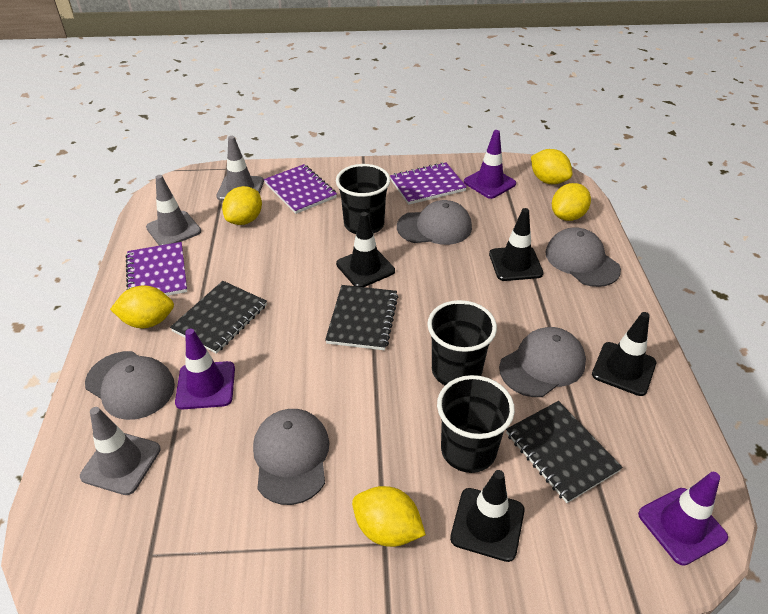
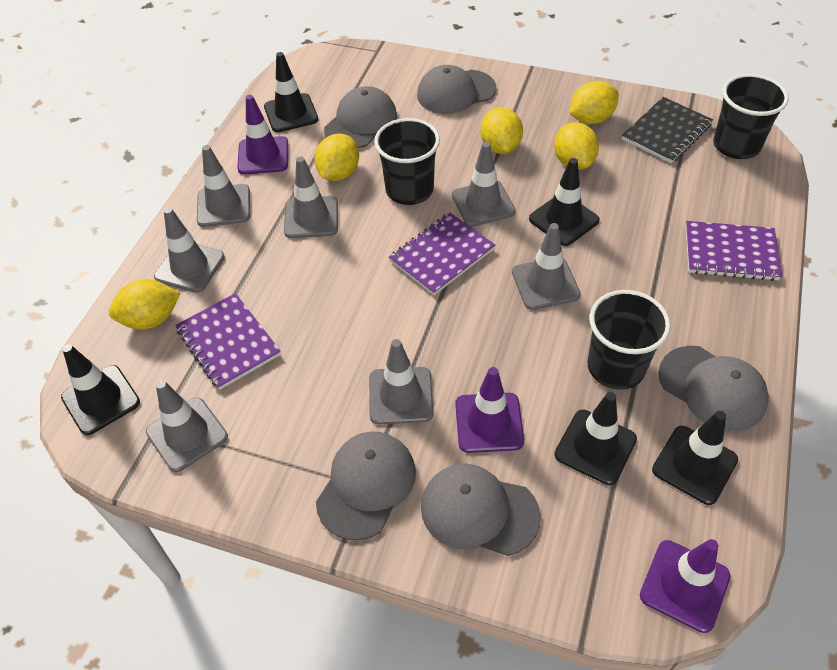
black notebook: 3 -> 1
black traffic cone: 4 -> 5
grey traffic cone: 3 -> 7

